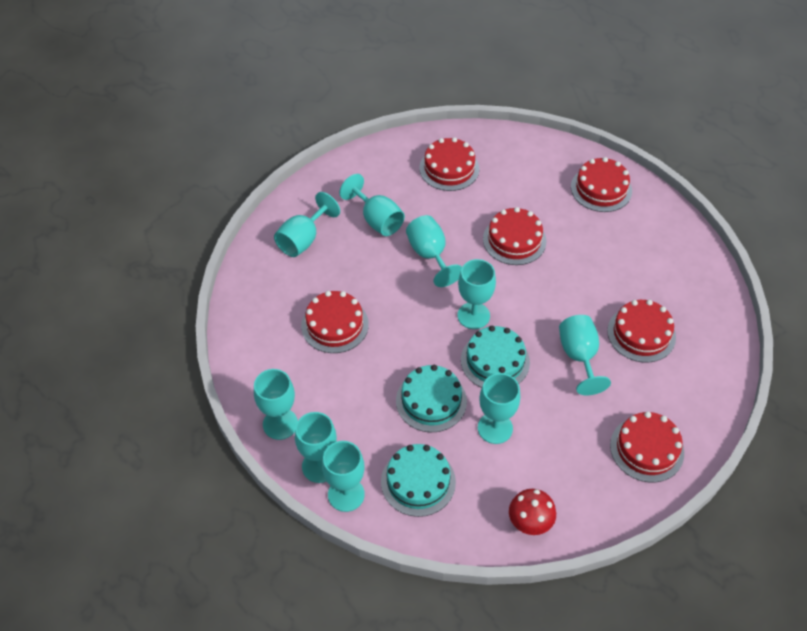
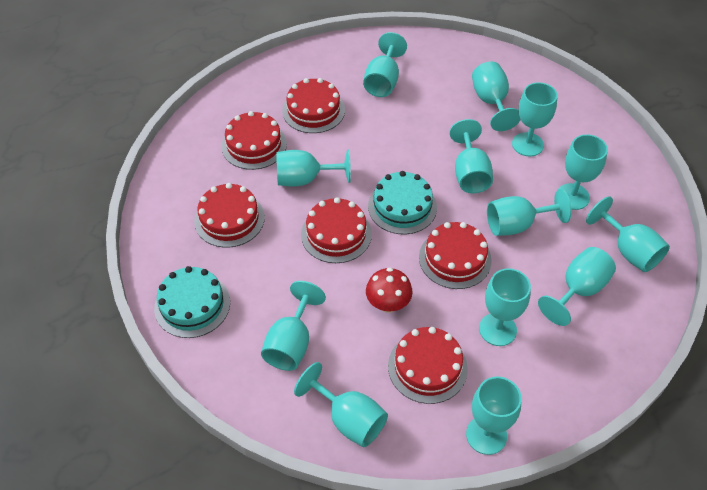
turquoise cake: 3 -> 2
turquoise goblet: 9 -> 13

